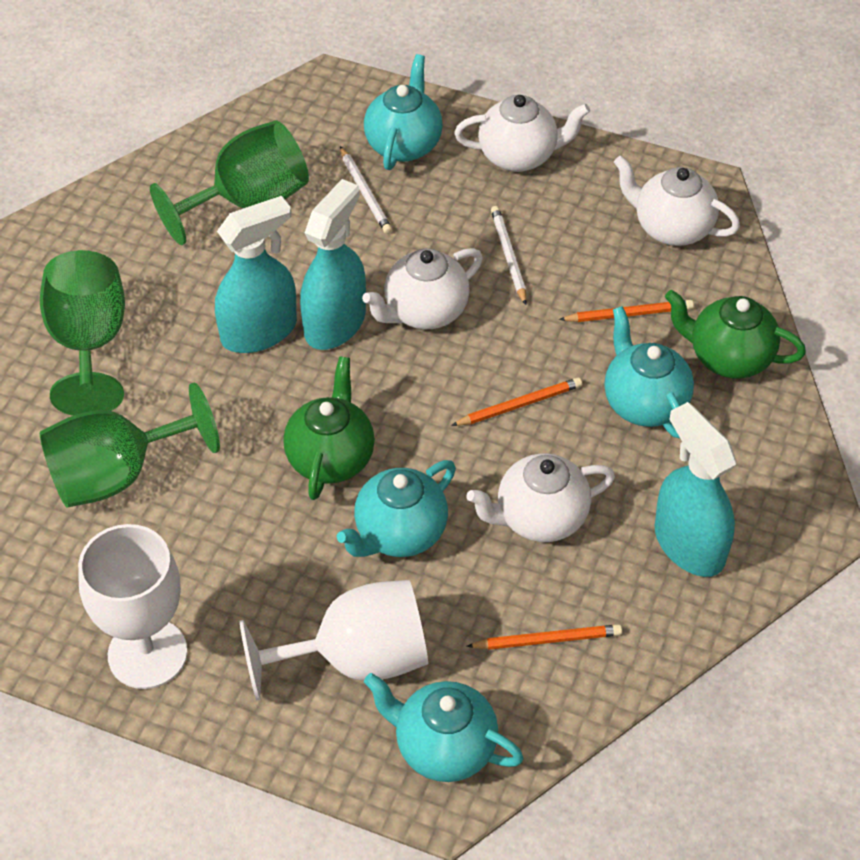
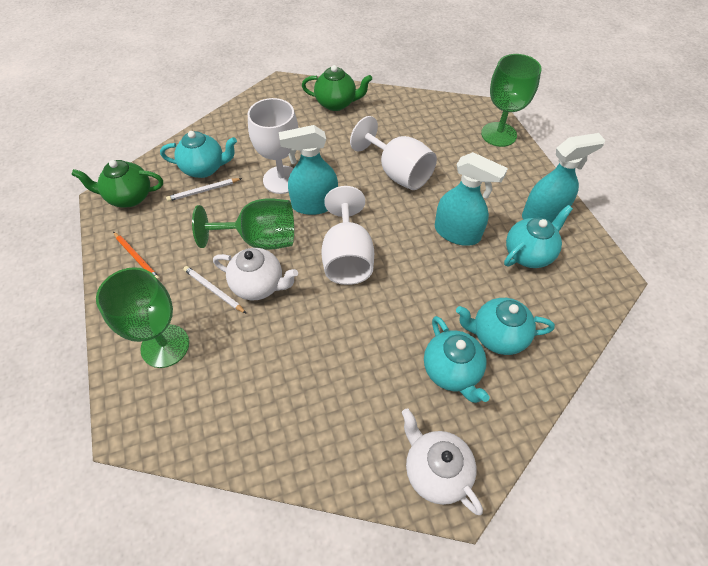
orange pencil: 3 -> 1
white goblet: 2 -> 3
white teapot: 4 -> 2

